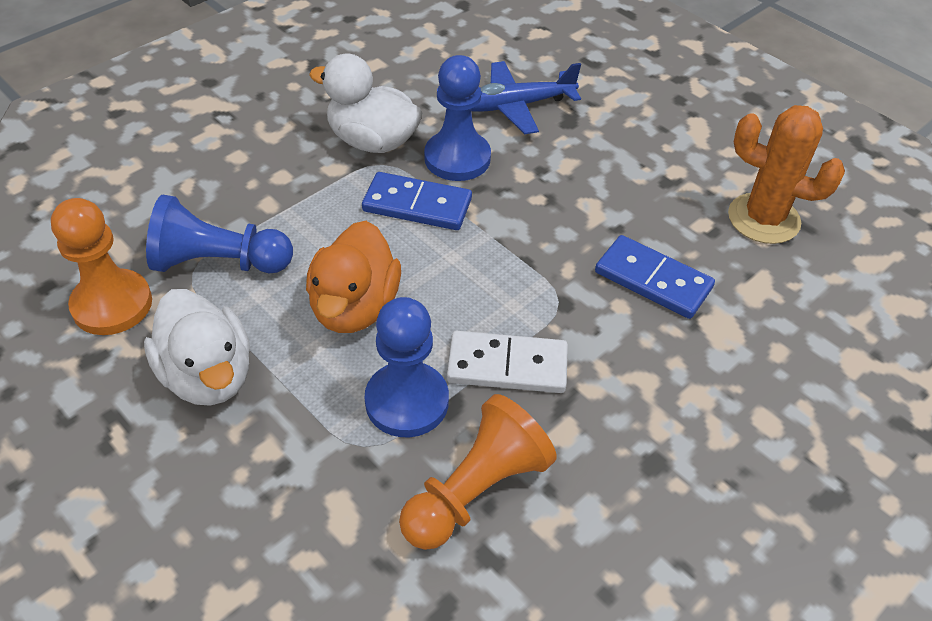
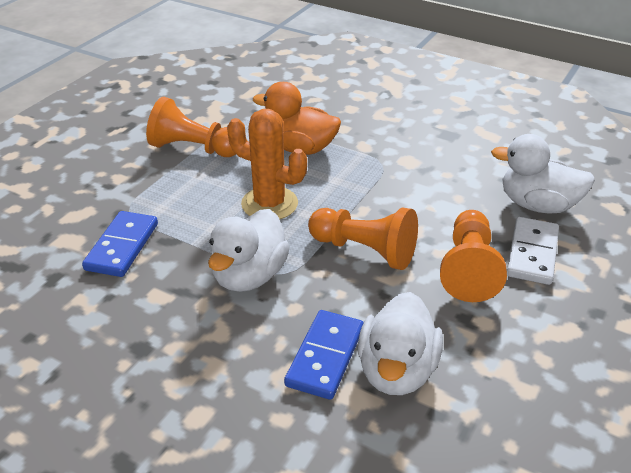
blue pawn: 3 -> 0
blue plane: 1 -> 0
orange pawn: 2 -> 3
white duck: 2 -> 3

